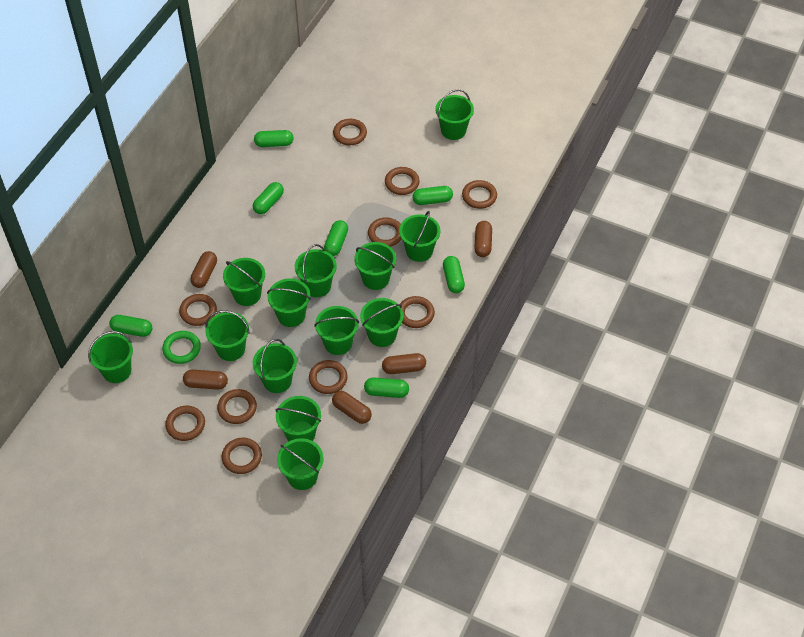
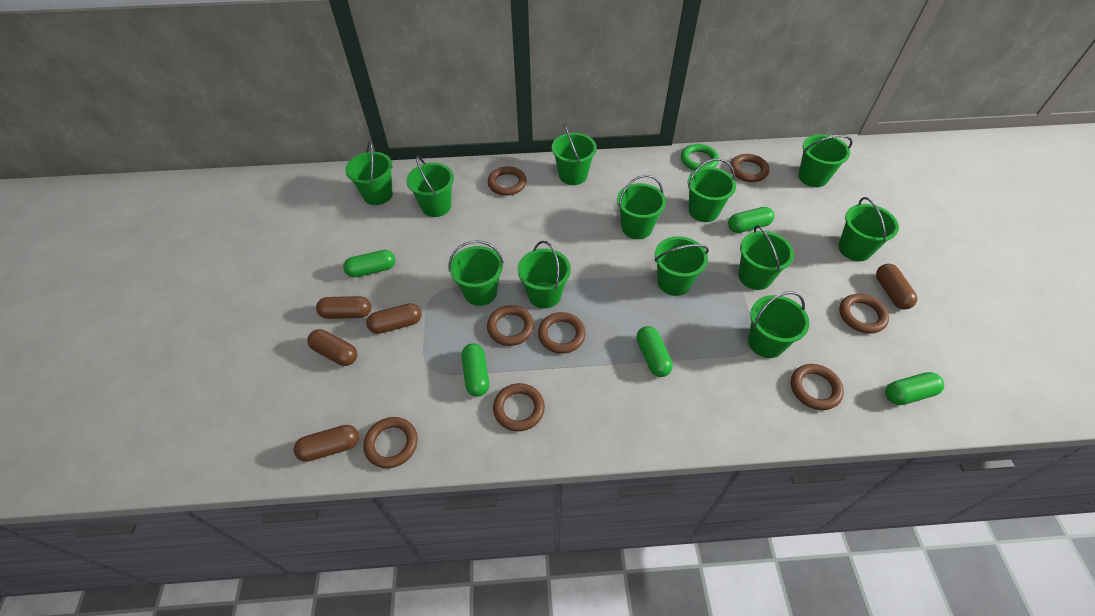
brown ring: 10 -> 8
green bucket: 13 -> 12
green capsule: 7 -> 5

